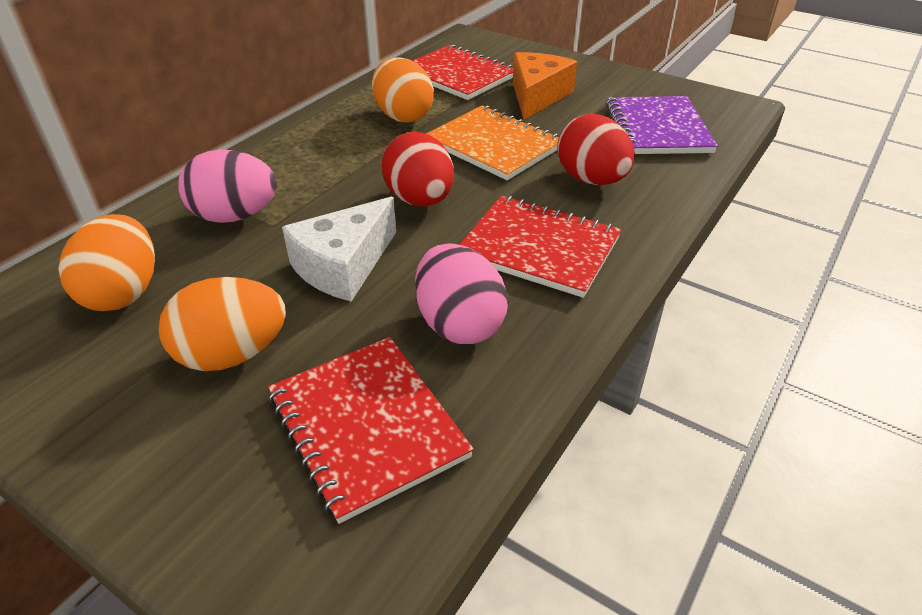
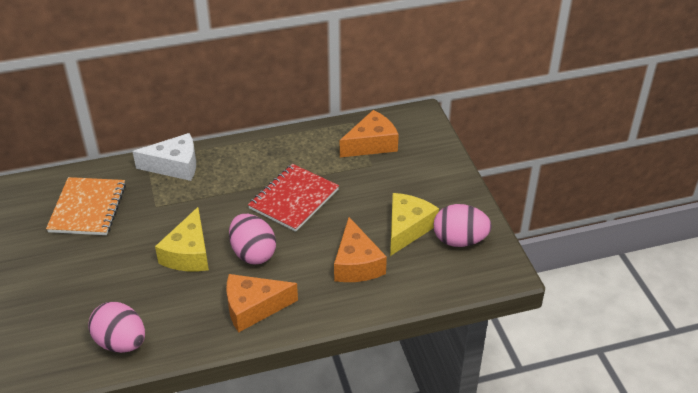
orange cheese: 1 -> 3
orange egg: 3 -> 0
pink egg: 2 -> 3
purple notebook: 1 -> 0
red egg: 2 -> 0
red notebook: 3 -> 1
yellow cheese: 0 -> 2

